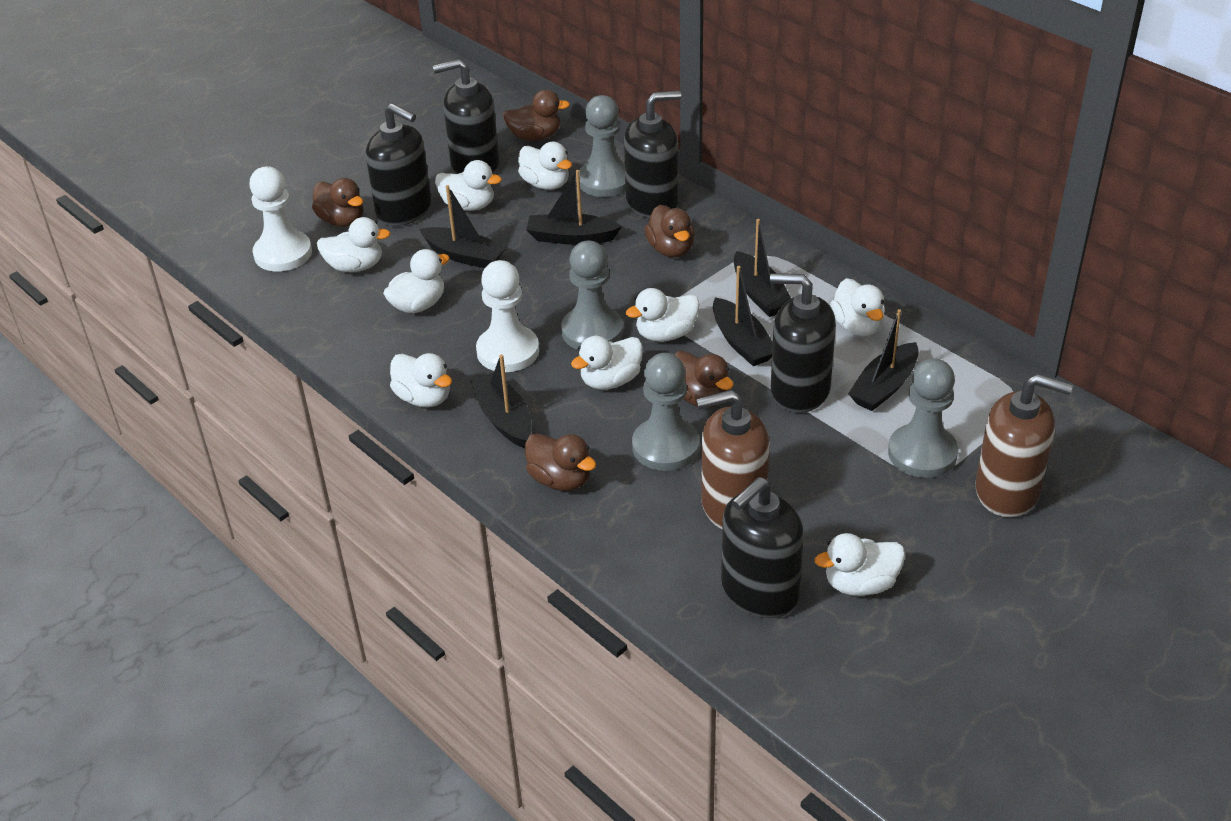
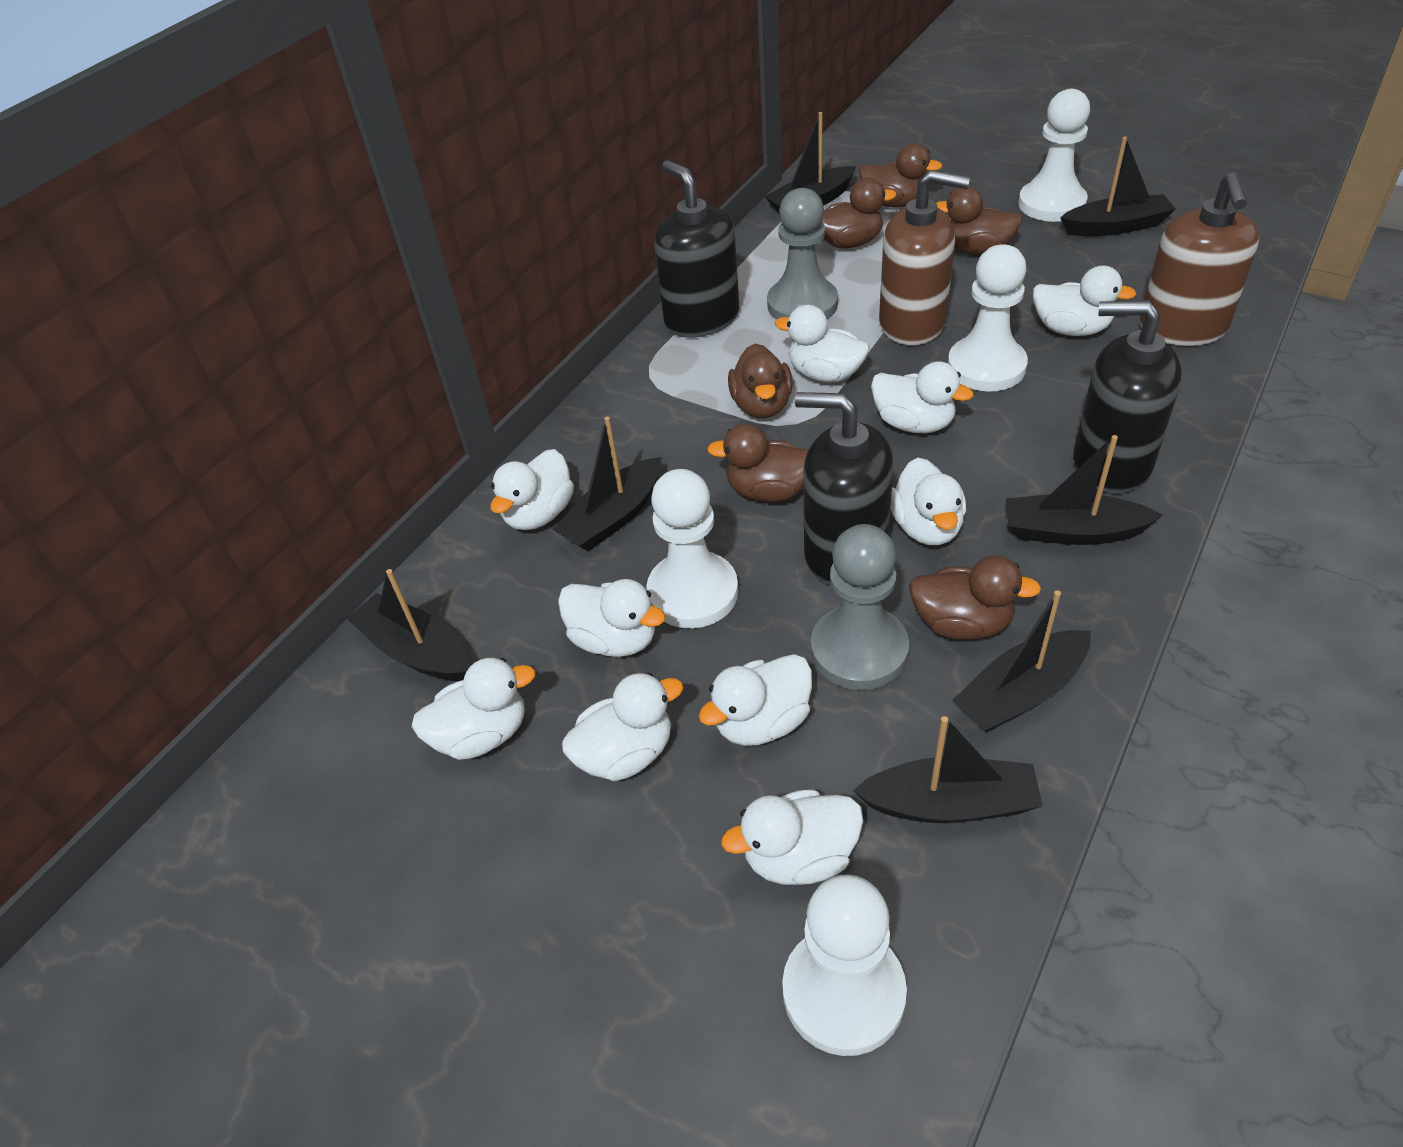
black boat: 6 -> 7
black soap dispenser: 5 -> 3
brown duck: 5 -> 6
grey pawn: 4 -> 2
white duck: 9 -> 10
white pawn: 2 -> 4

